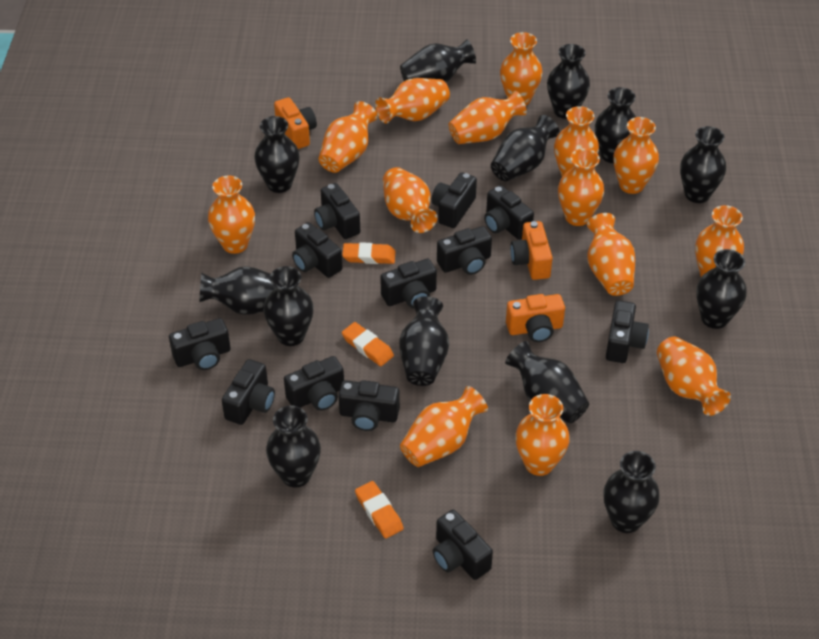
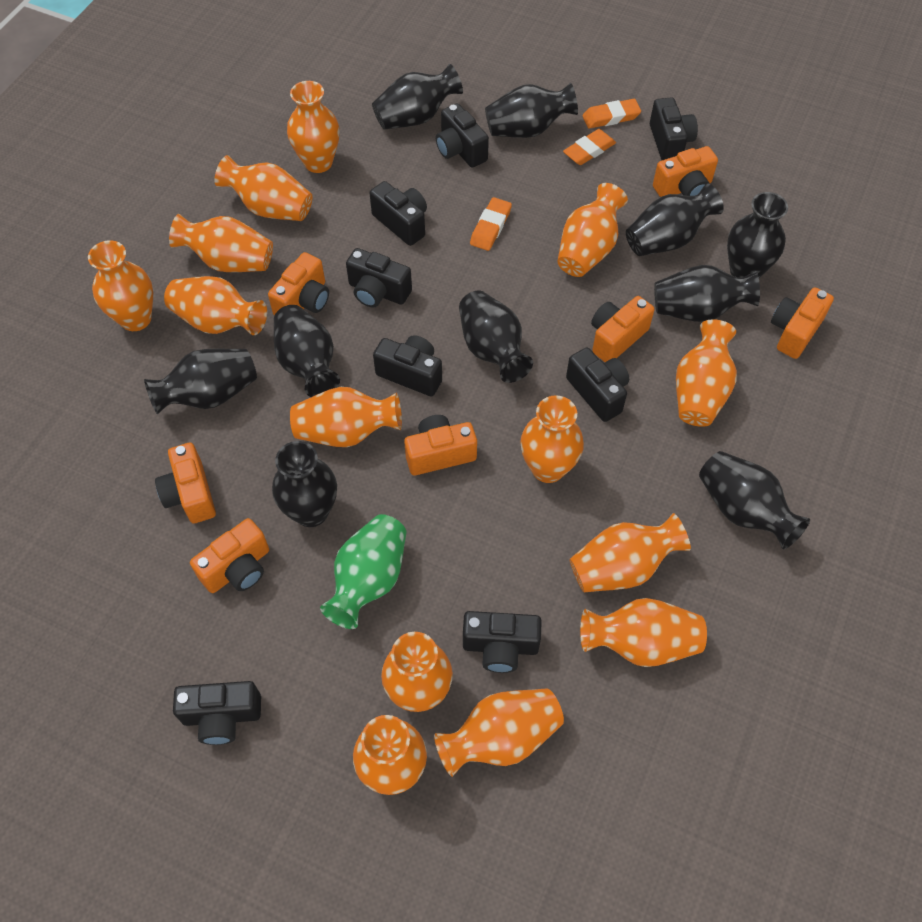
black camera: 12 -> 8
black vase: 13 -> 10
green vase: 0 -> 1
orange camera: 3 -> 7

